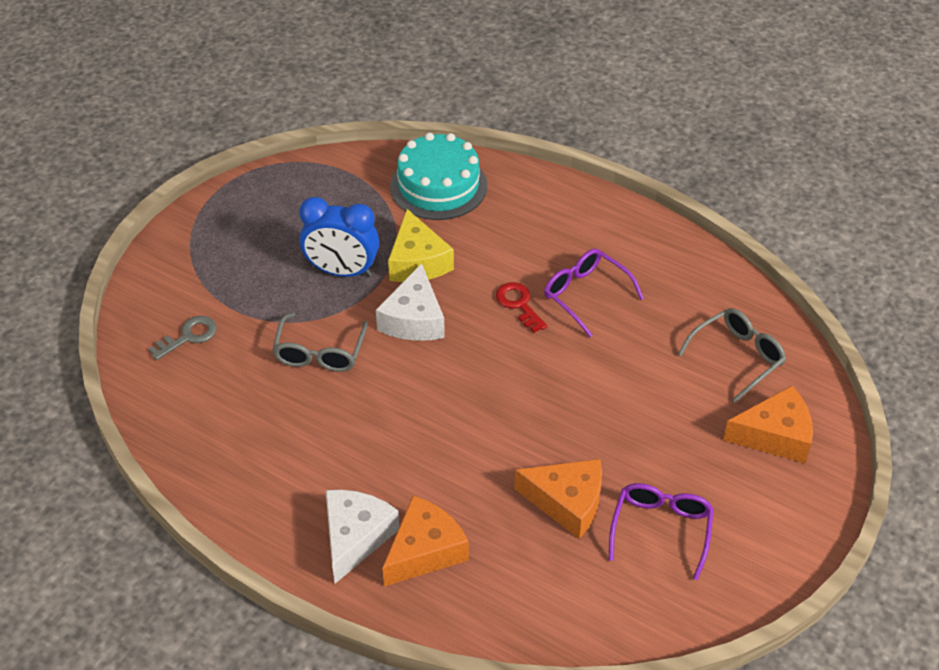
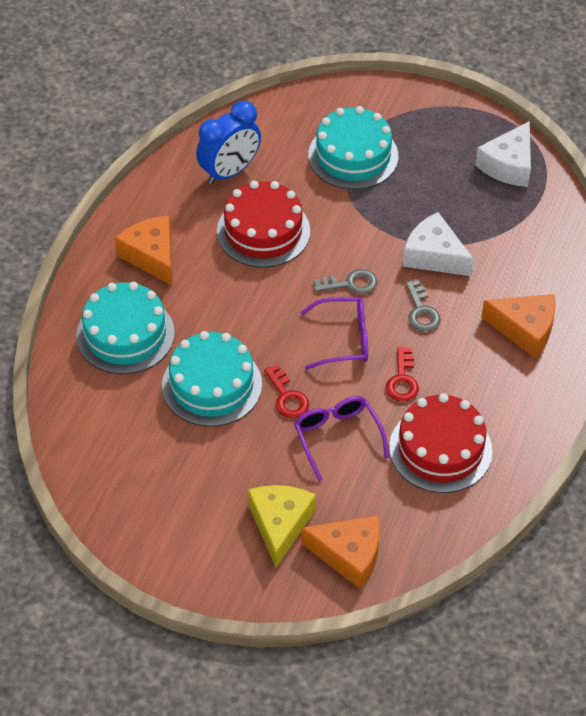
grey glasses: 2 -> 0
grey key: 1 -> 2
red cake: 0 -> 2
red key: 1 -> 2
turquoise cake: 1 -> 3

